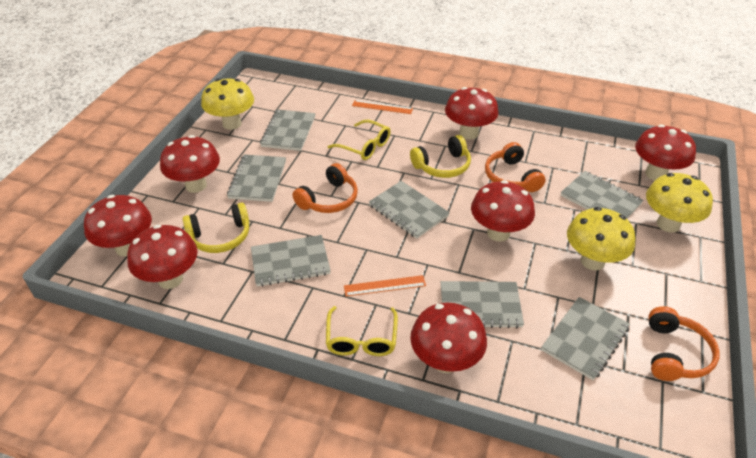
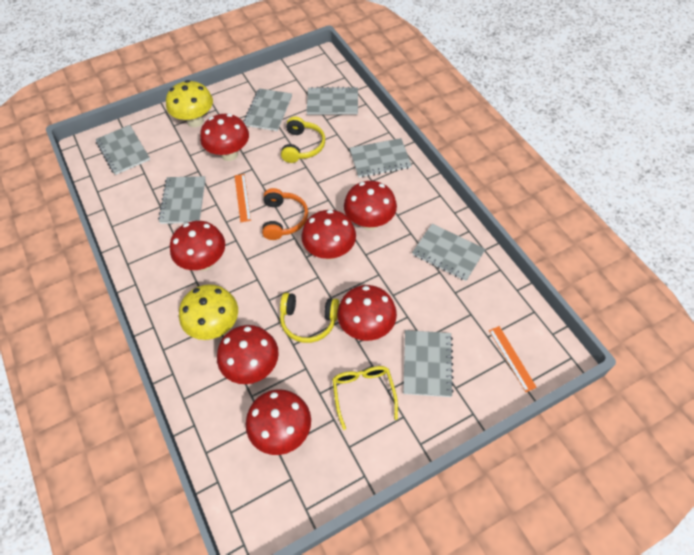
orange headphones: 3 -> 1
yellow glasses: 2 -> 1
yellow mushroom: 3 -> 2

